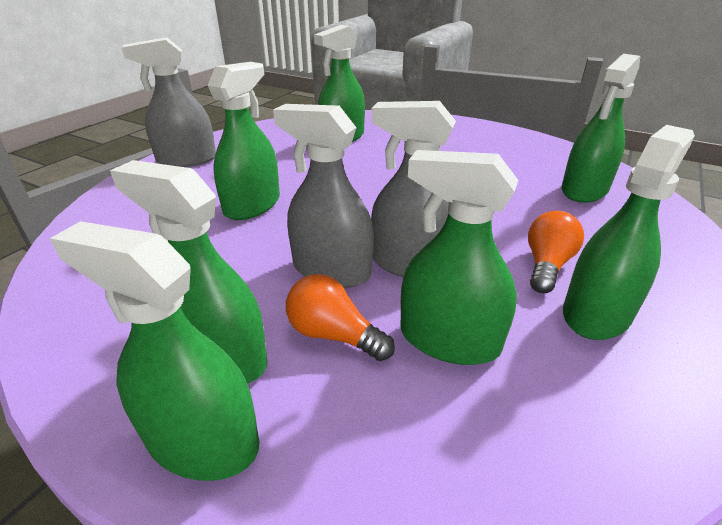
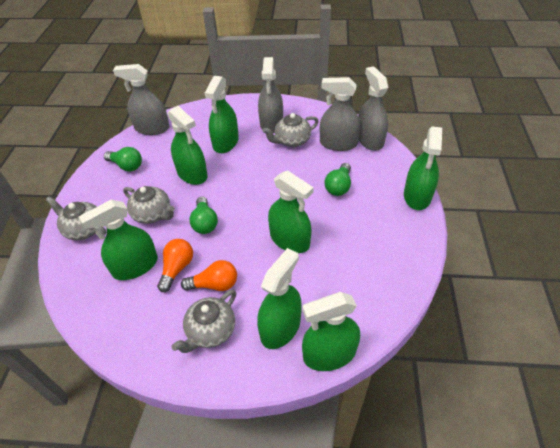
green light bulb: 0 -> 3
grey spray bottle: 3 -> 4
grey teapot: 0 -> 4

